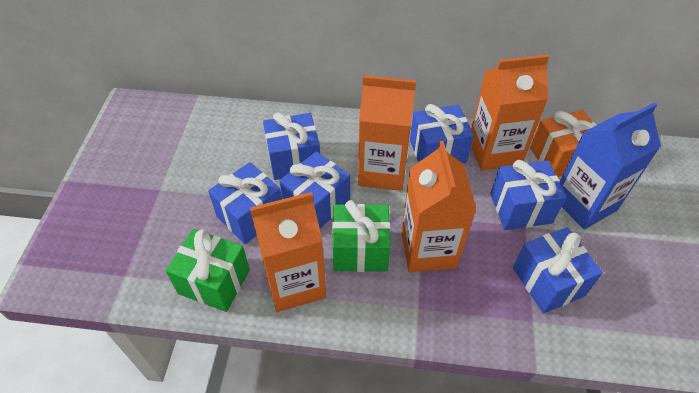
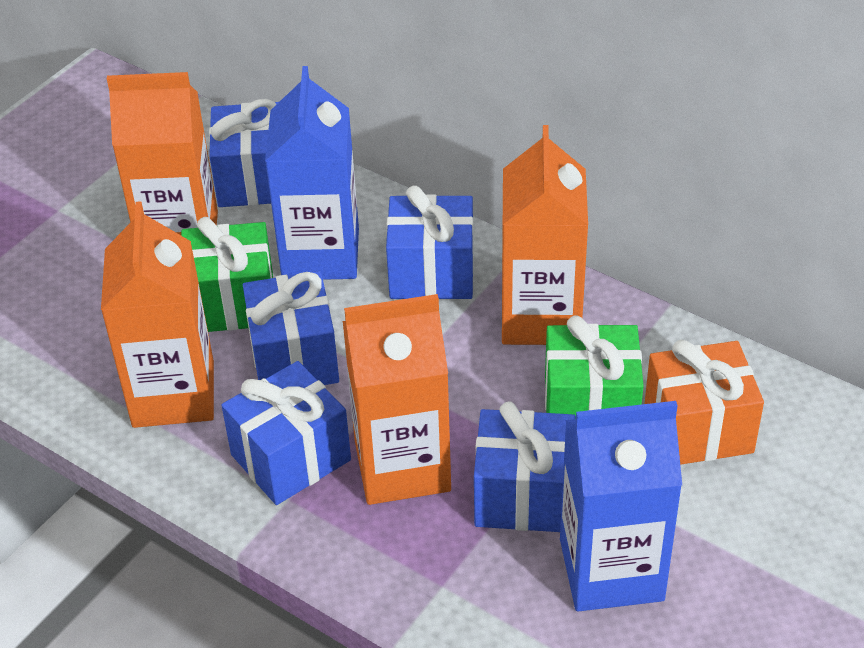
blue carton: 1 -> 2
blue gift: 6 -> 5

